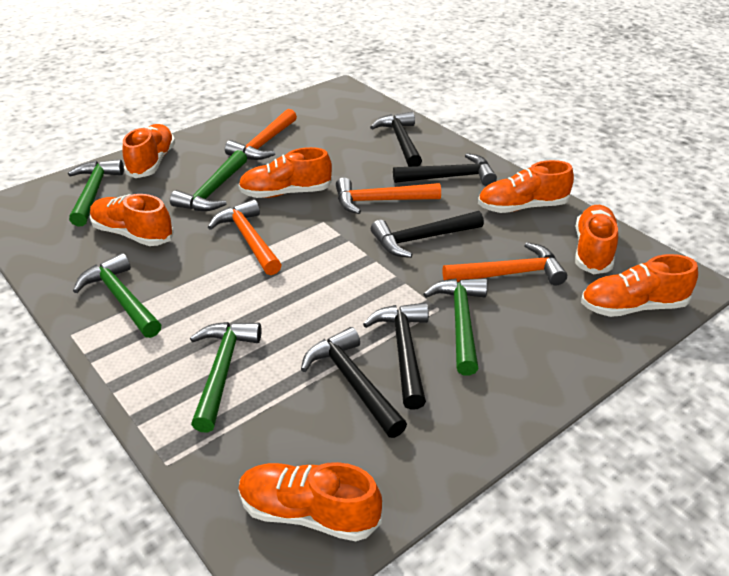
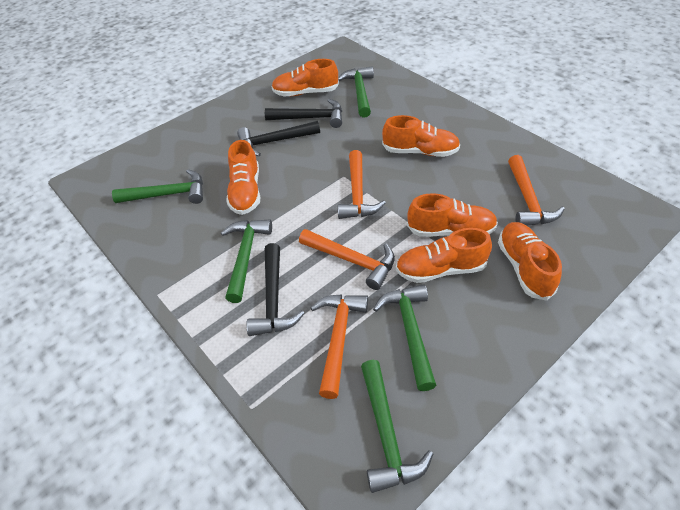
black hammer: 5 -> 3
orange shoe: 7 -> 6

